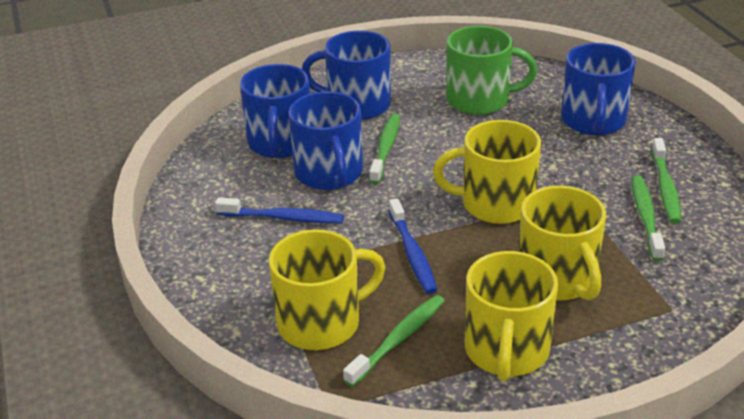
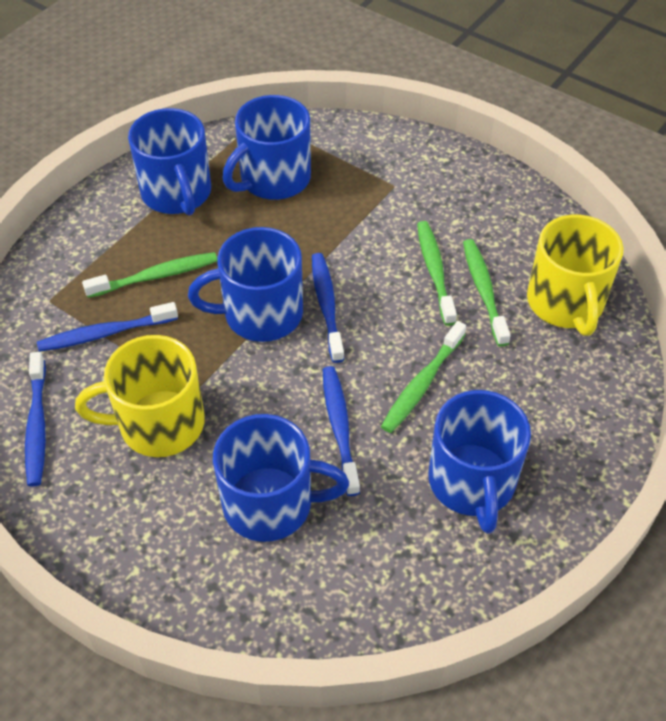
blue mug: 4 -> 5
blue toothbrush: 2 -> 4
green mug: 1 -> 0
yellow mug: 4 -> 2

